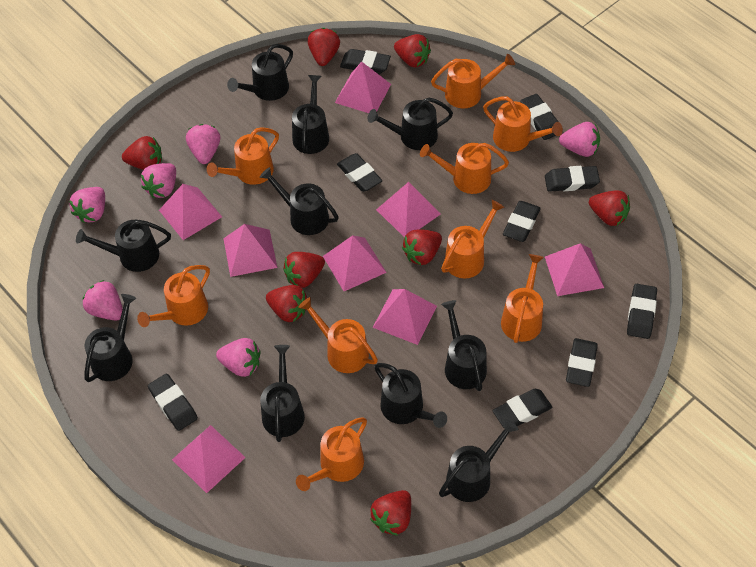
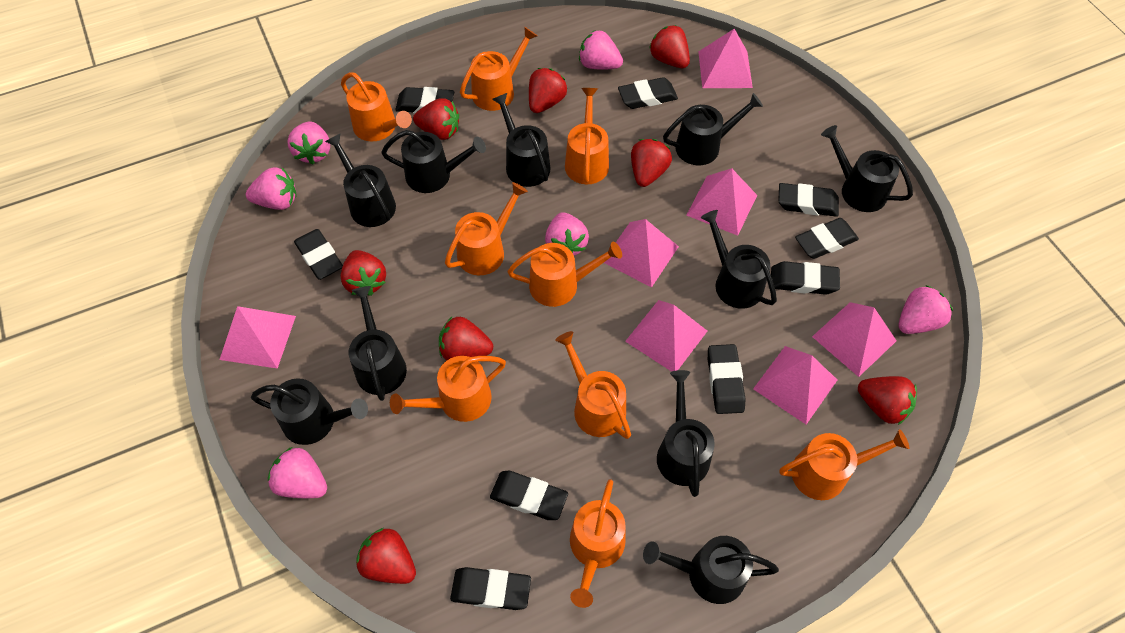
pink pyramid: 8 -> 7

